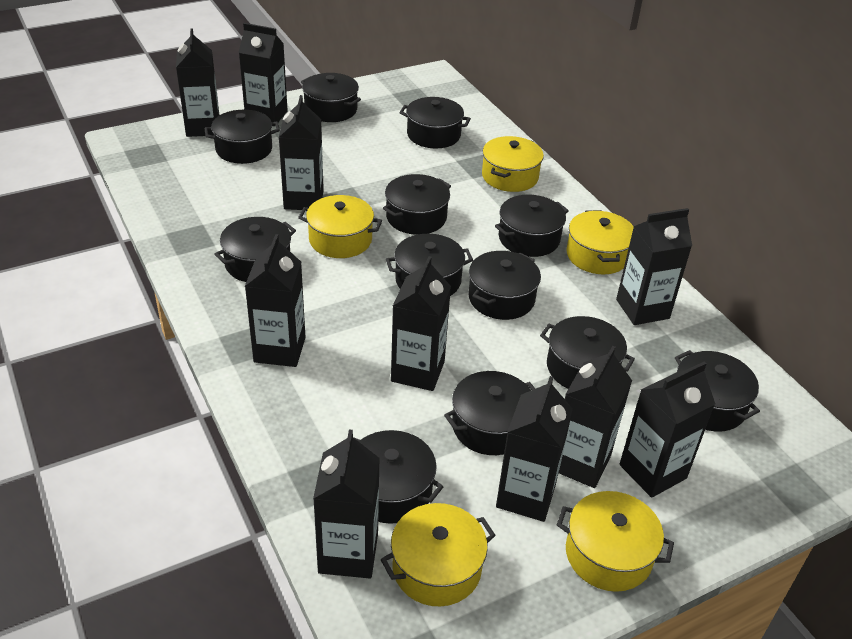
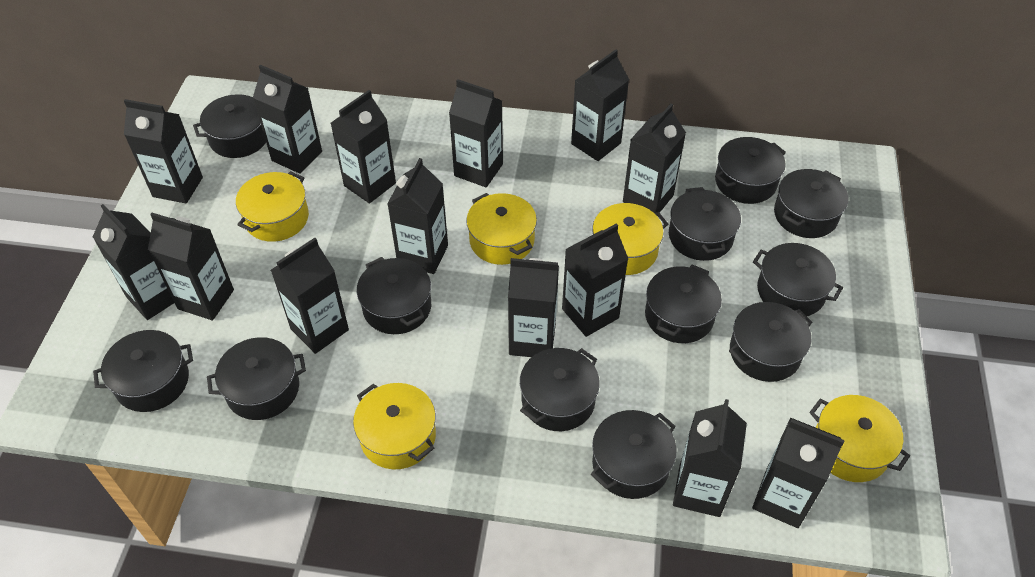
black carton: 10 -> 14

